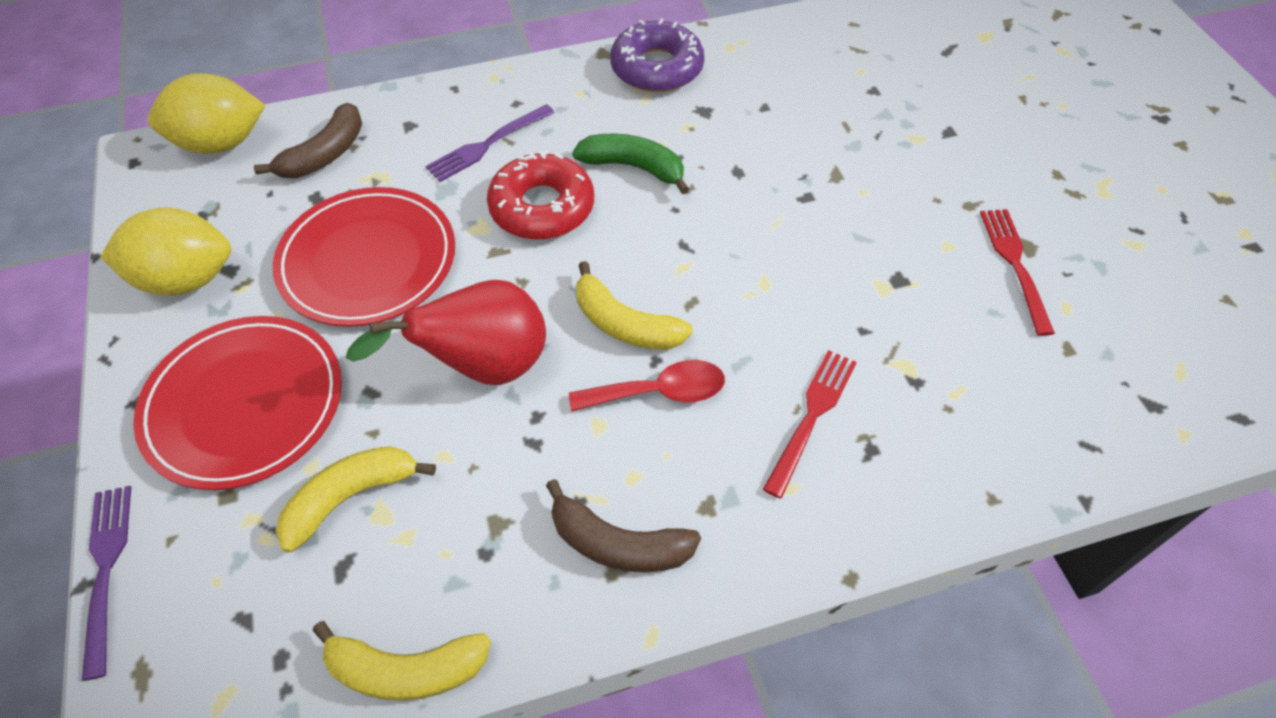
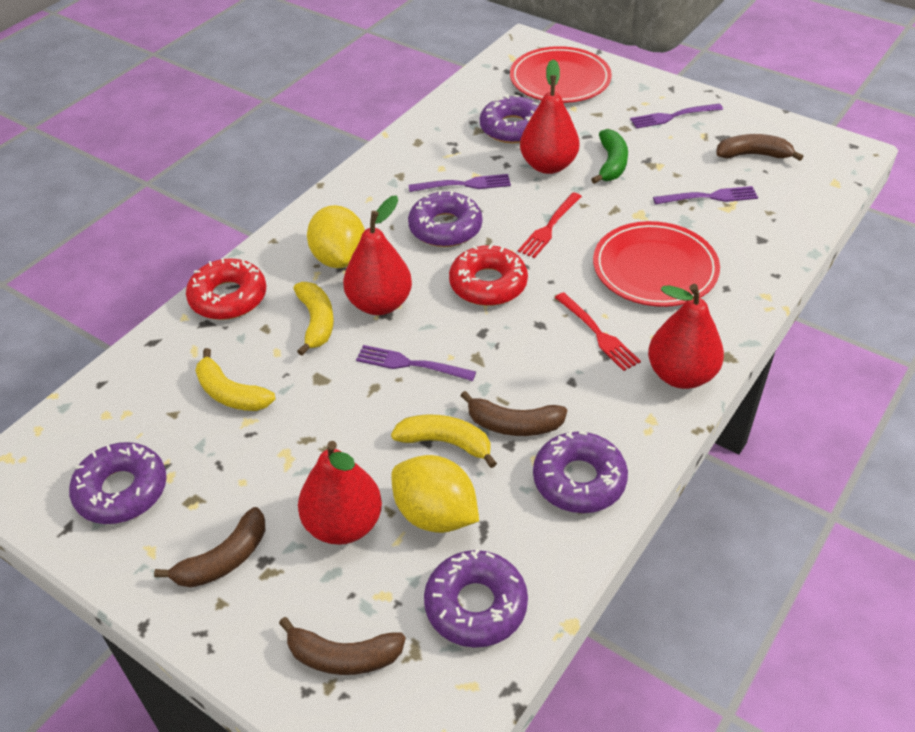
brown banana: 2 -> 4
purple donut: 1 -> 5
purple fork: 2 -> 4
red donut: 1 -> 2
red pear: 1 -> 4
red spoon: 1 -> 0

